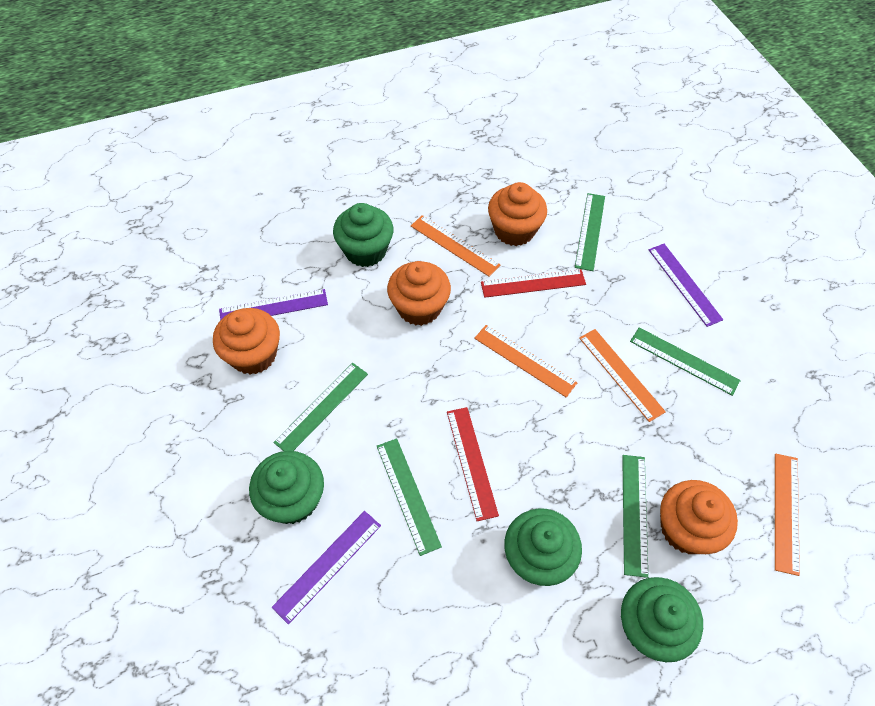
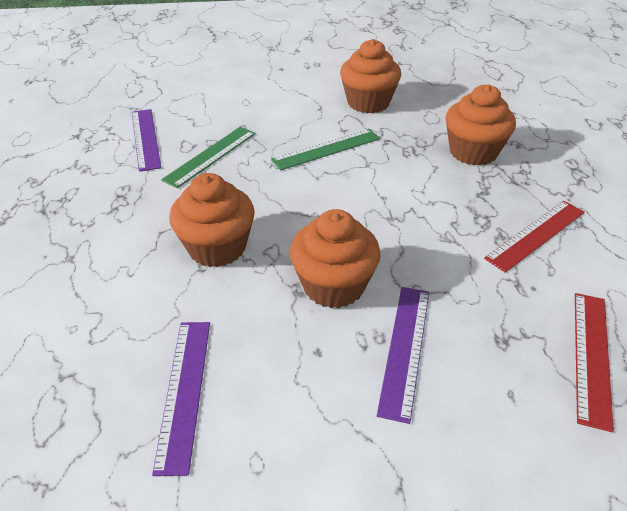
green cupcake: 4 -> 0
green ruler: 5 -> 2
orange ruler: 4 -> 0

